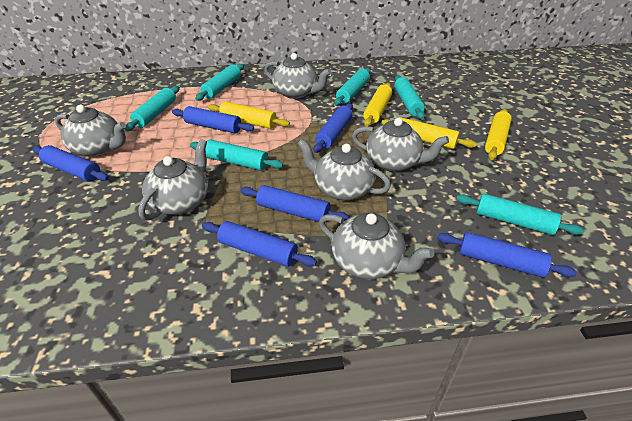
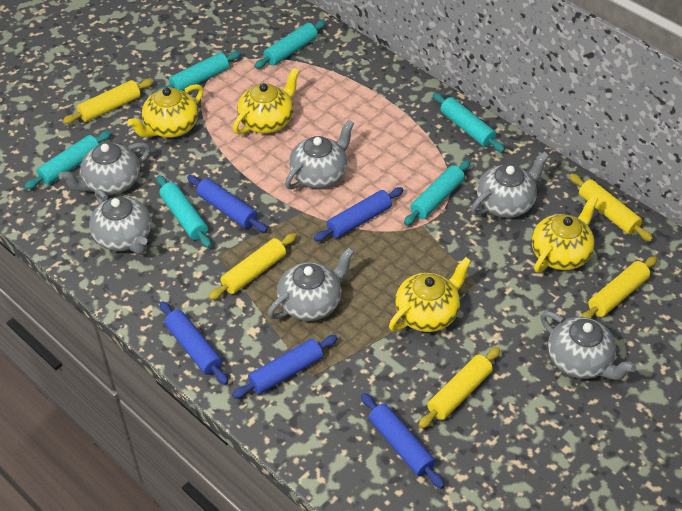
blue rolling pin: 6 -> 5
yellow rolling pin: 4 -> 5
yellow teapot: 0 -> 4

